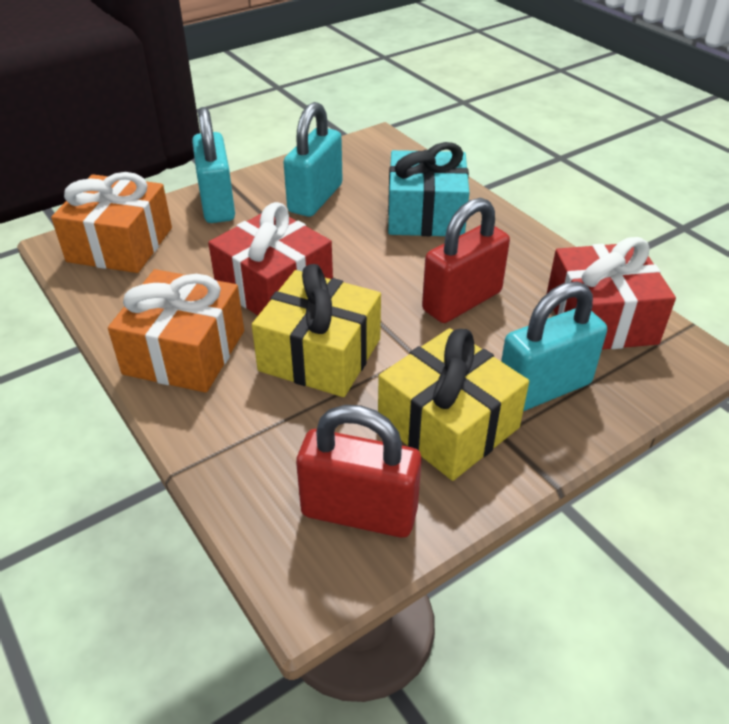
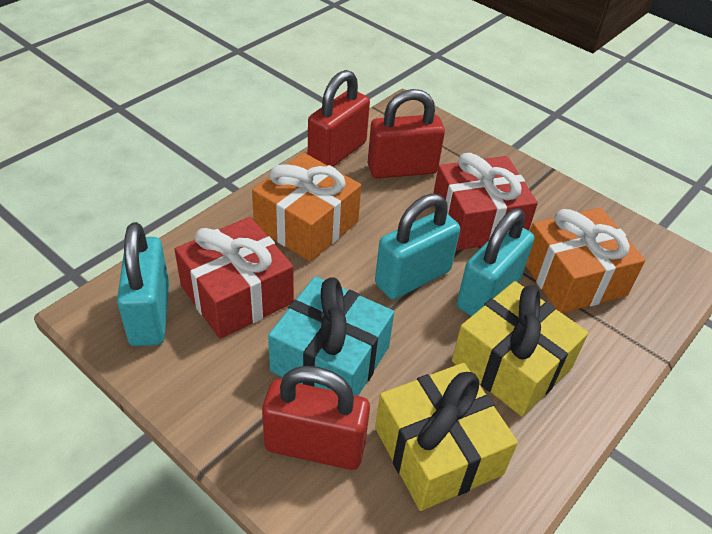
red padlock: 2 -> 3

